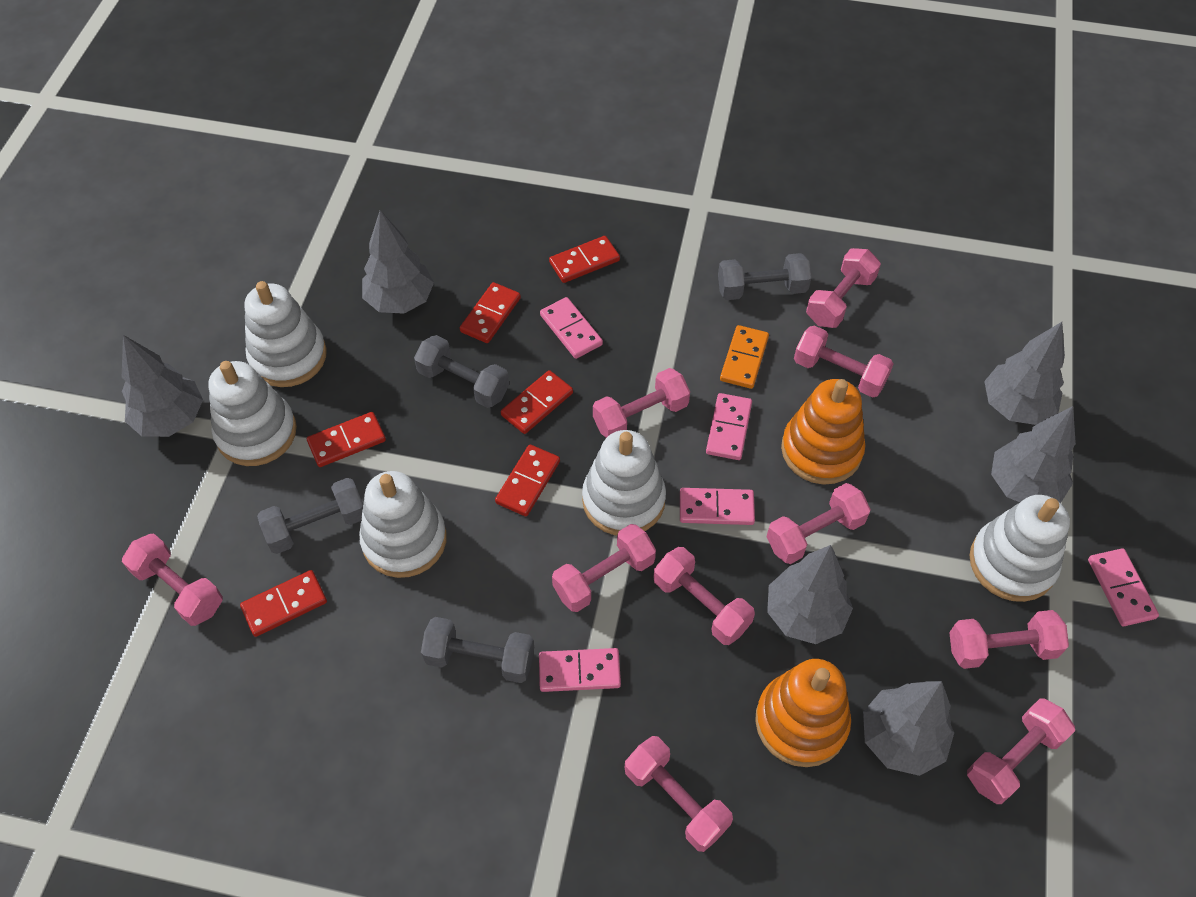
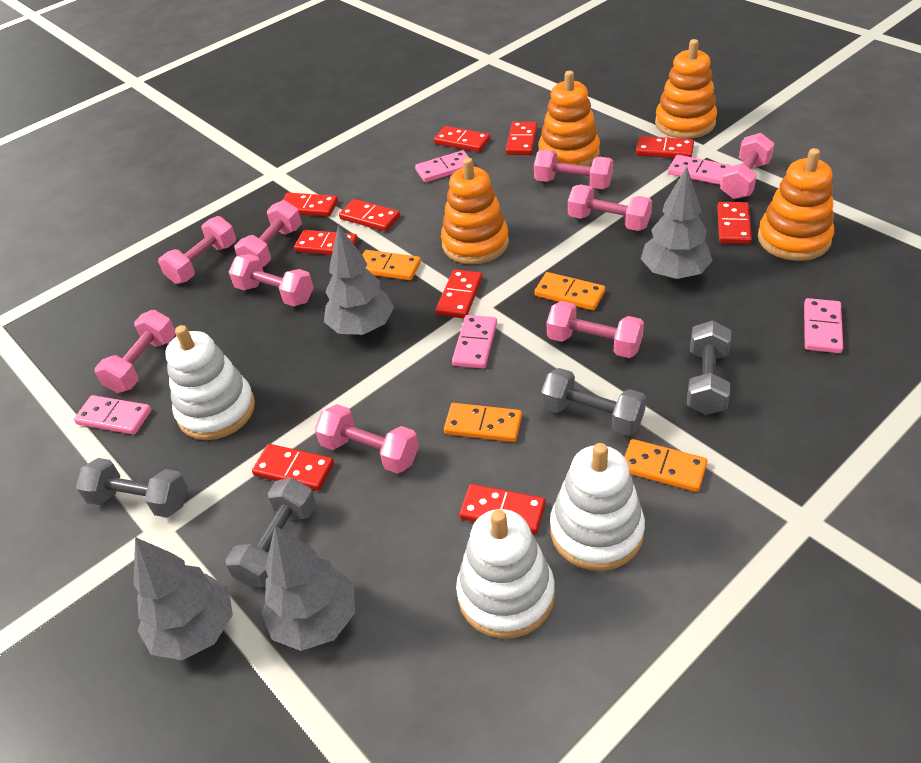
grey tree: 6 -> 4
orange domino: 1 -> 4
orange stacking toy: 2 -> 4
pink dumbbell: 10 -> 9
red domino: 6 -> 10
white stacking toy: 5 -> 3

